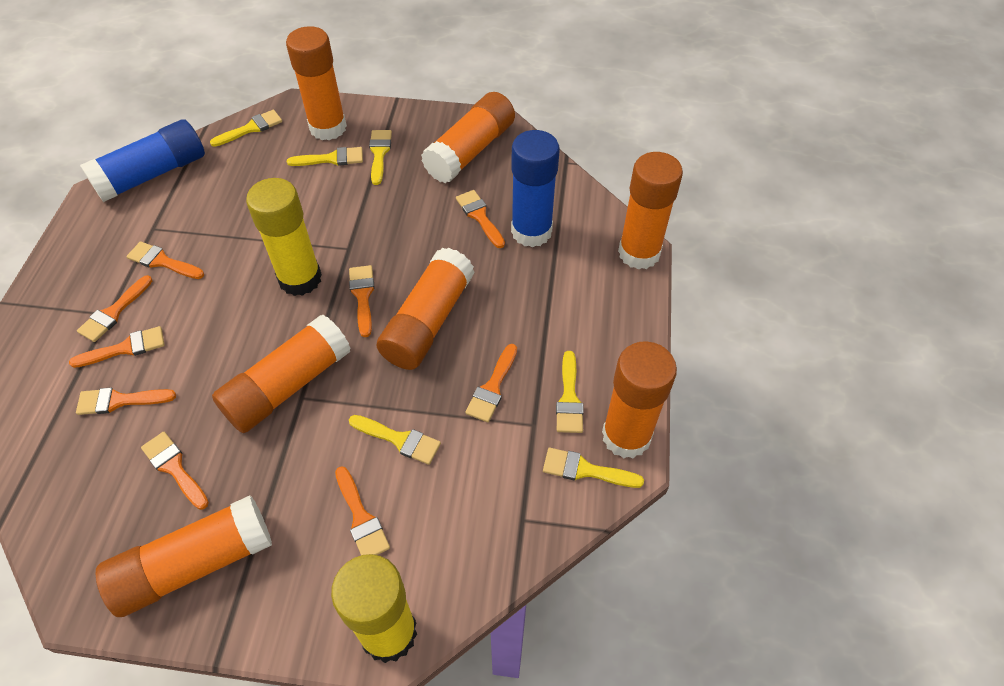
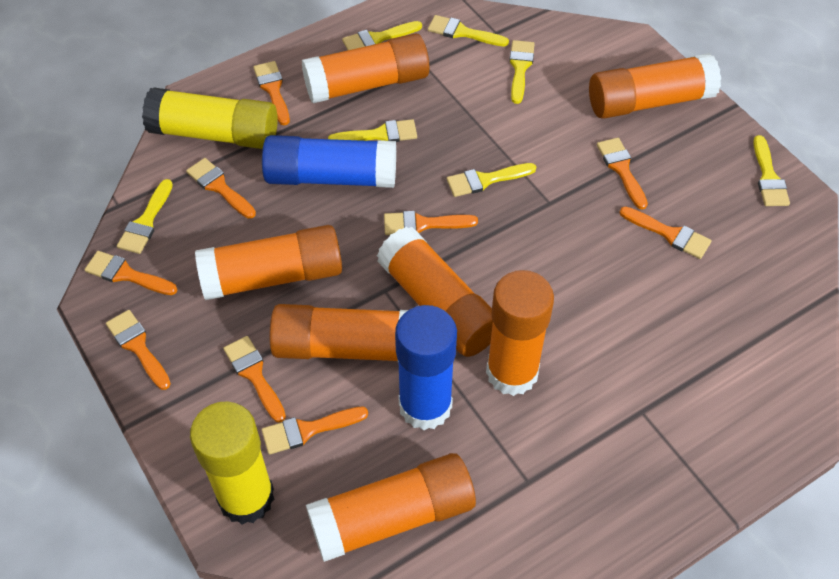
yellow brush: 6 -> 7

